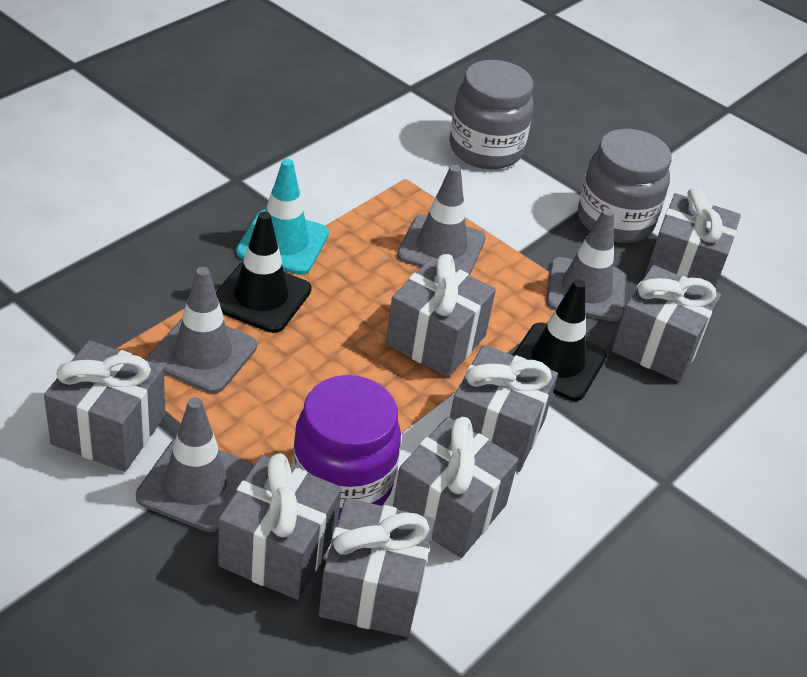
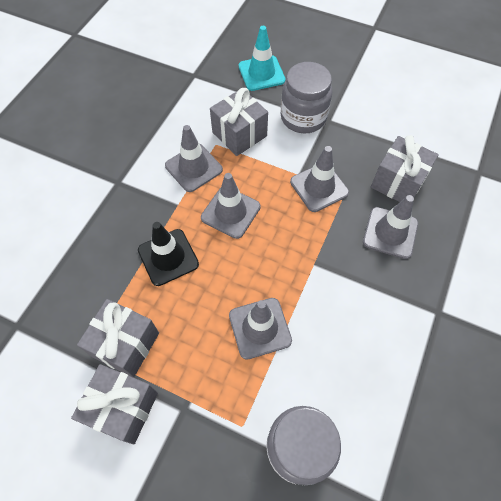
black traffic cone: 2 -> 1
grey gift: 8 -> 4
grey traffic cone: 4 -> 5
purple jar: 1 -> 0

